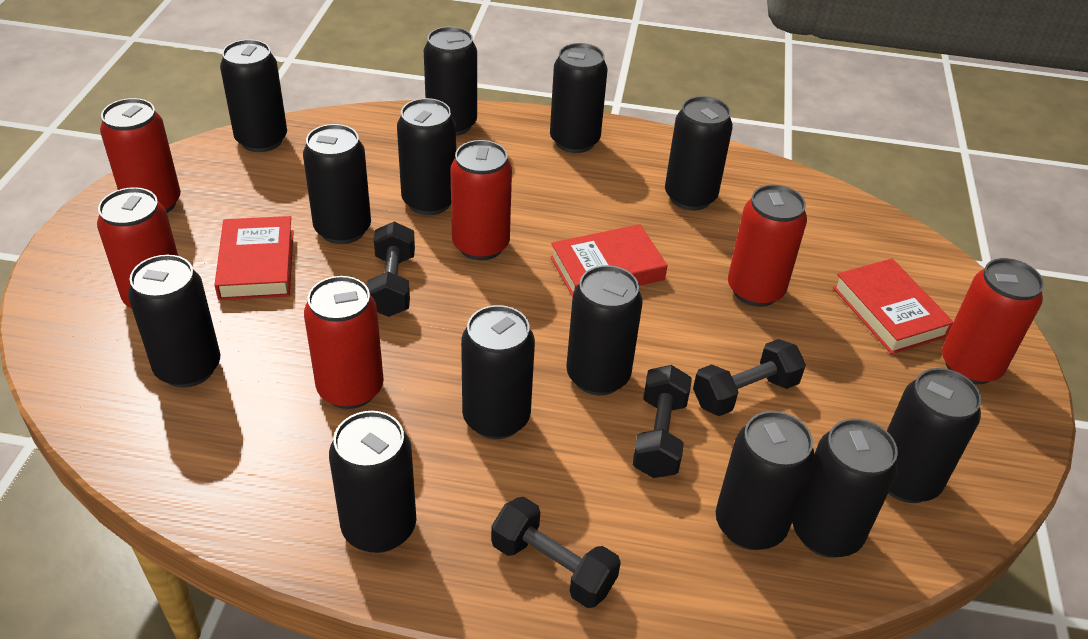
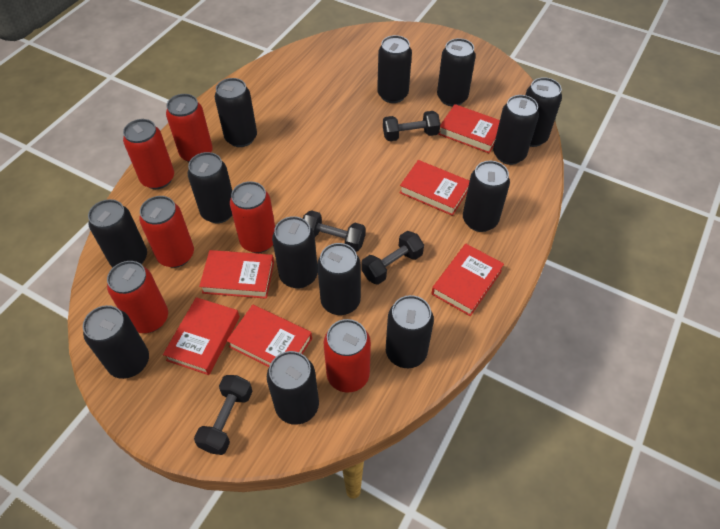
red book: 3 -> 6

